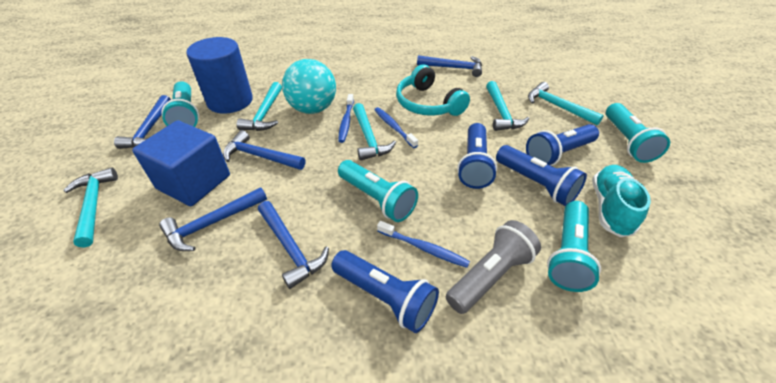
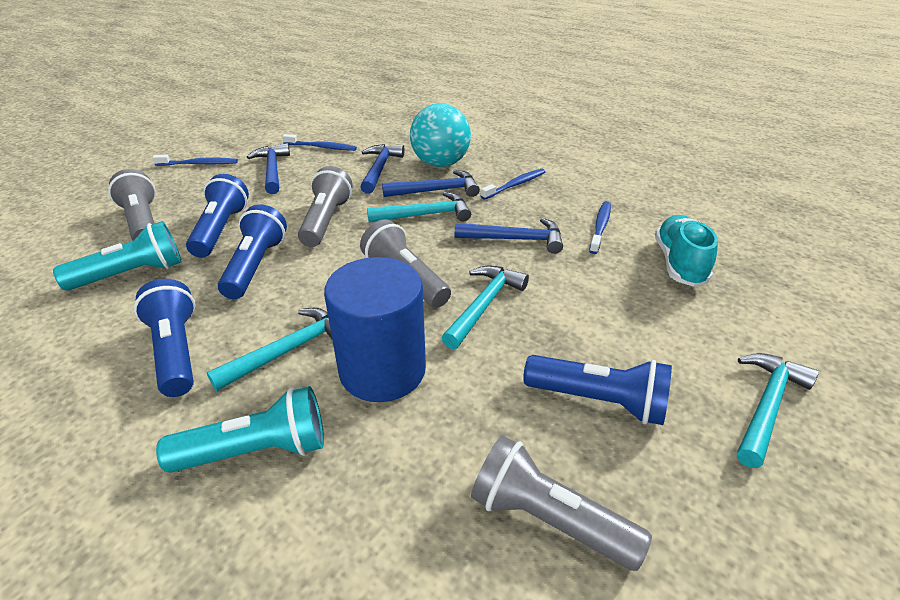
blue cube: 1 -> 0
blue hammer: 5 -> 4
blue toothbrush: 3 -> 4
grey flashlight: 1 -> 4
turquoise flashlight: 4 -> 2
turquoise hammer: 5 -> 4
turquoise headphones: 1 -> 0

